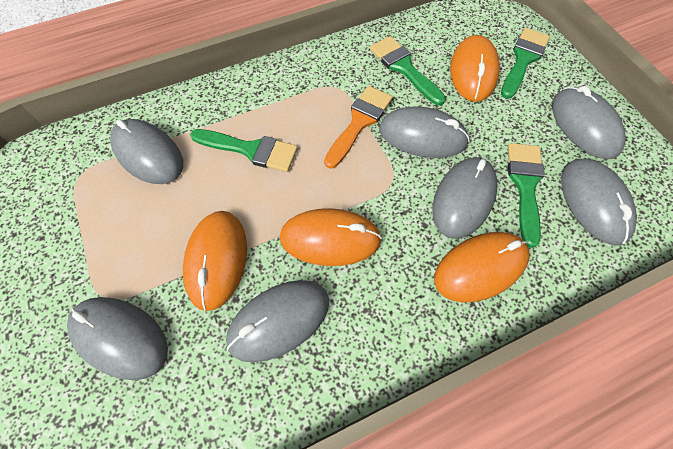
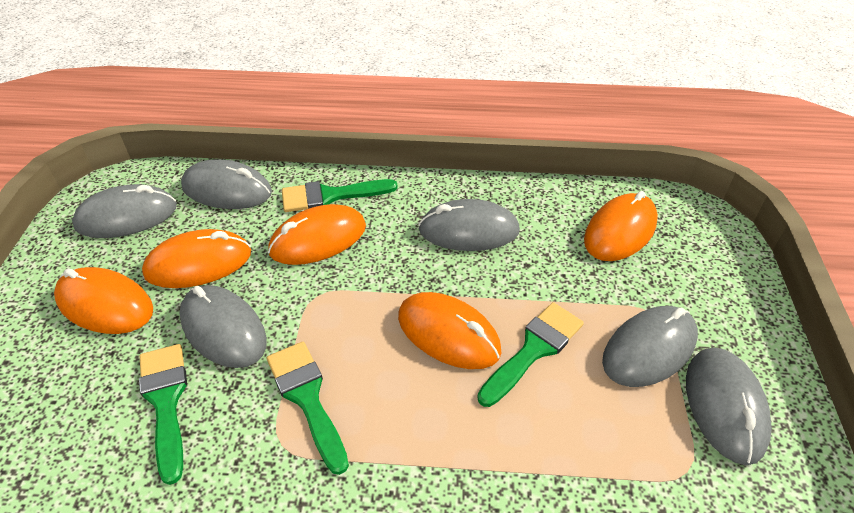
grey mouse: 7 -> 6
orange brush: 1 -> 0
orange mouse: 4 -> 5

